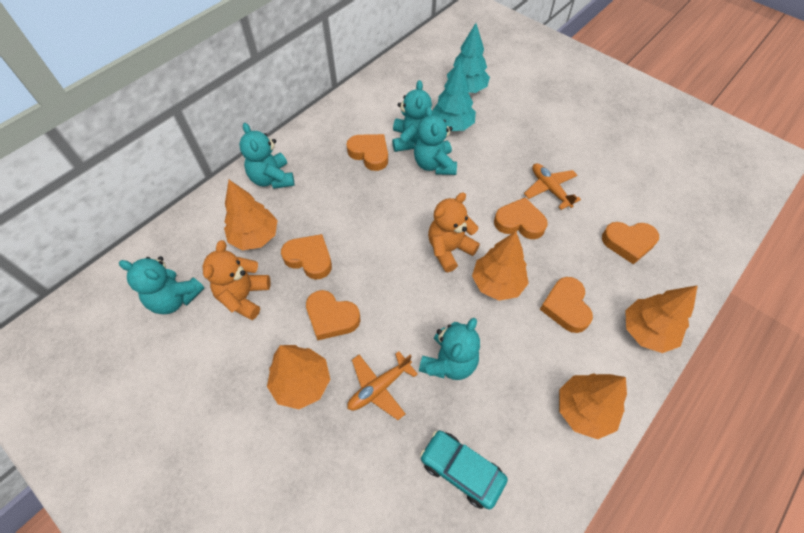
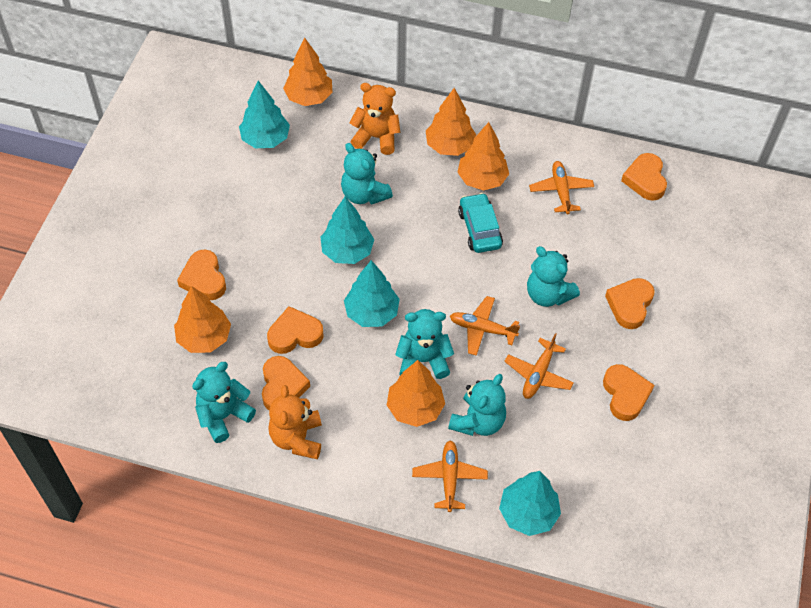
orange plane: 2 -> 4
turquoise tree: 2 -> 4

